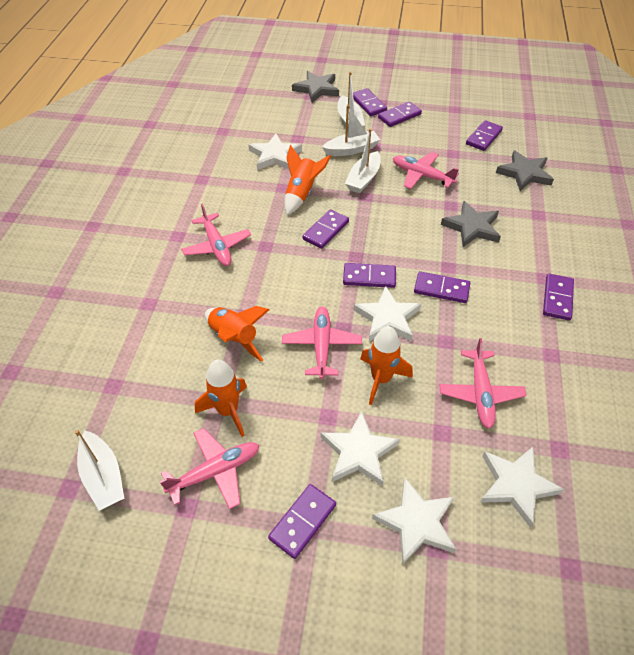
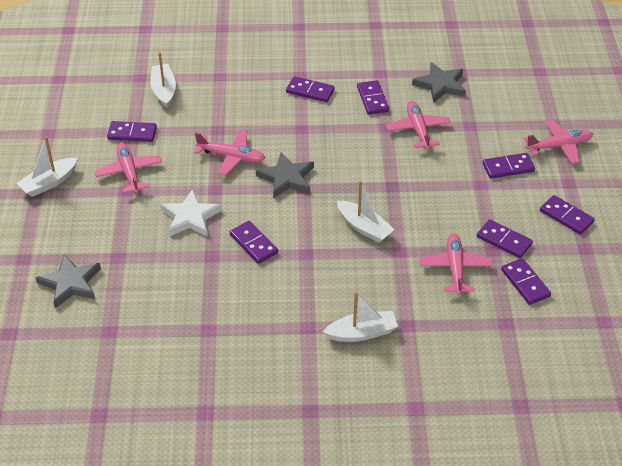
orange rocket: 4 -> 0
white star: 5 -> 1

